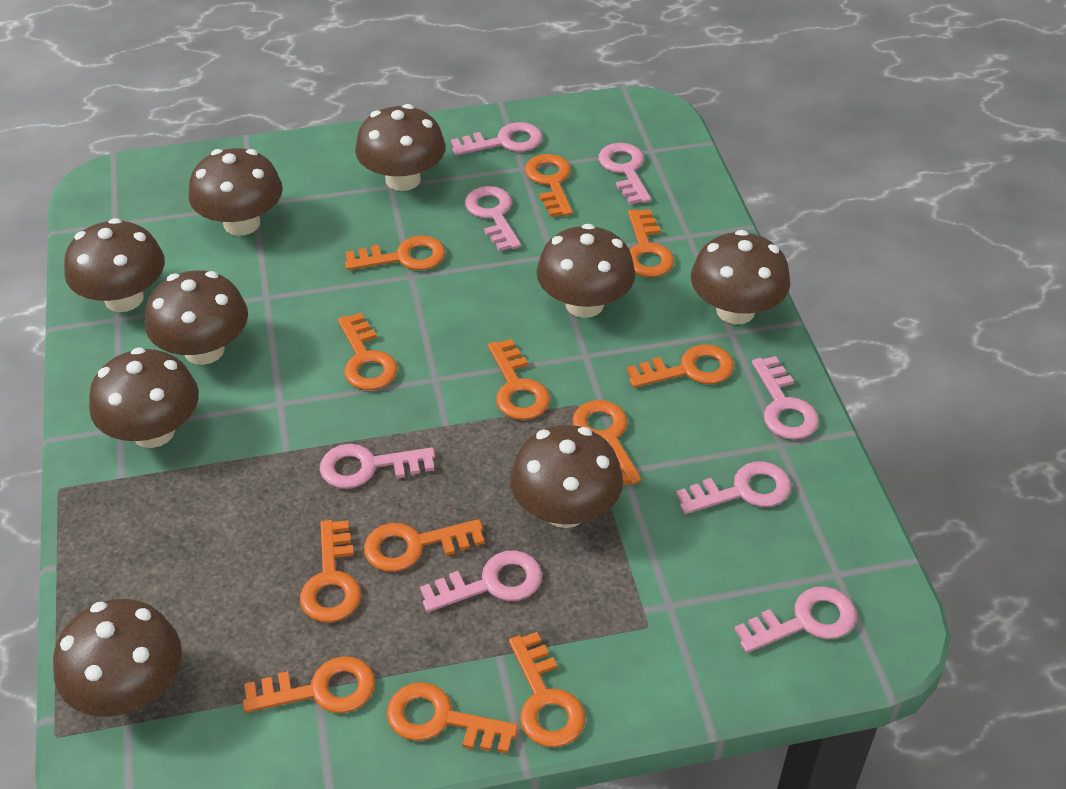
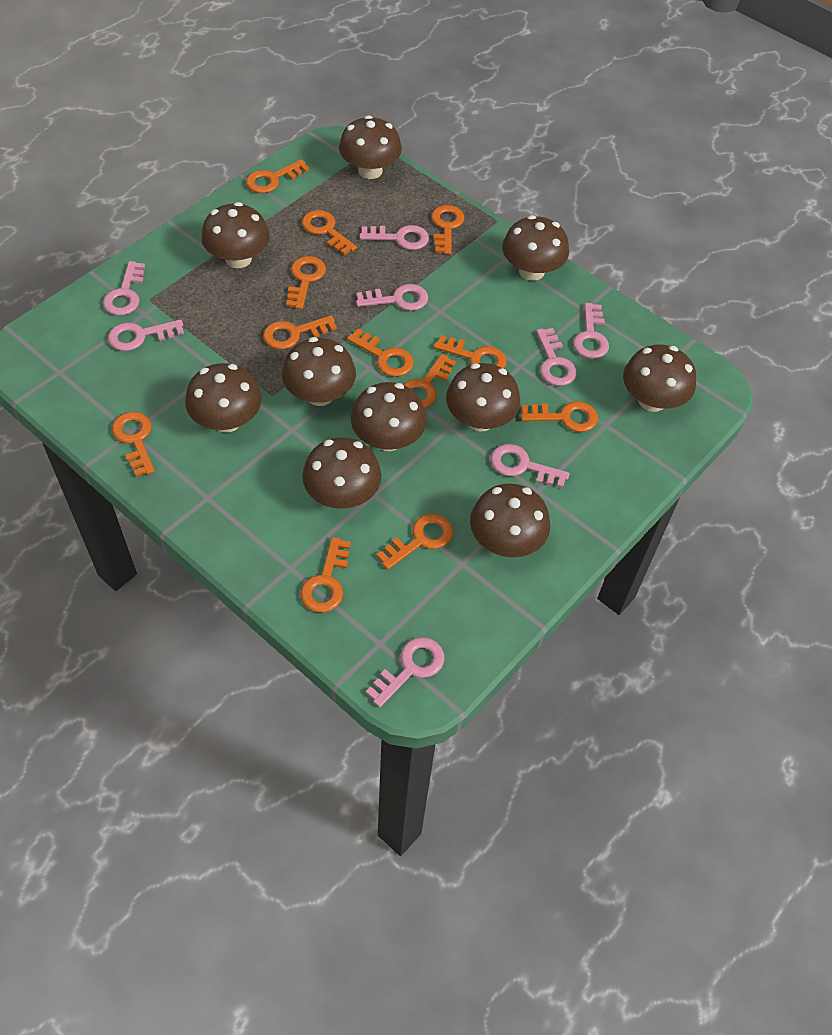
brown mushroom: 9 -> 10

